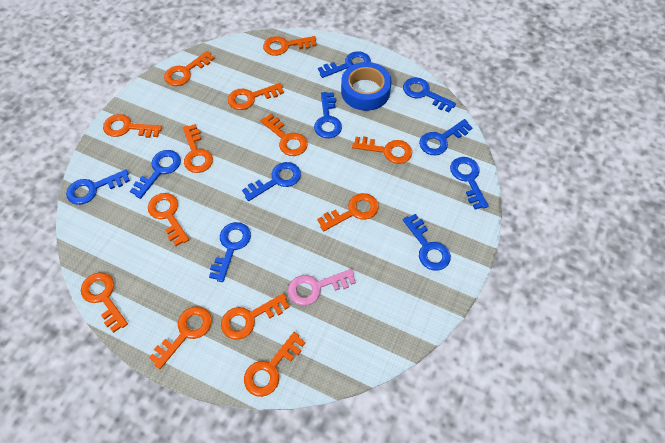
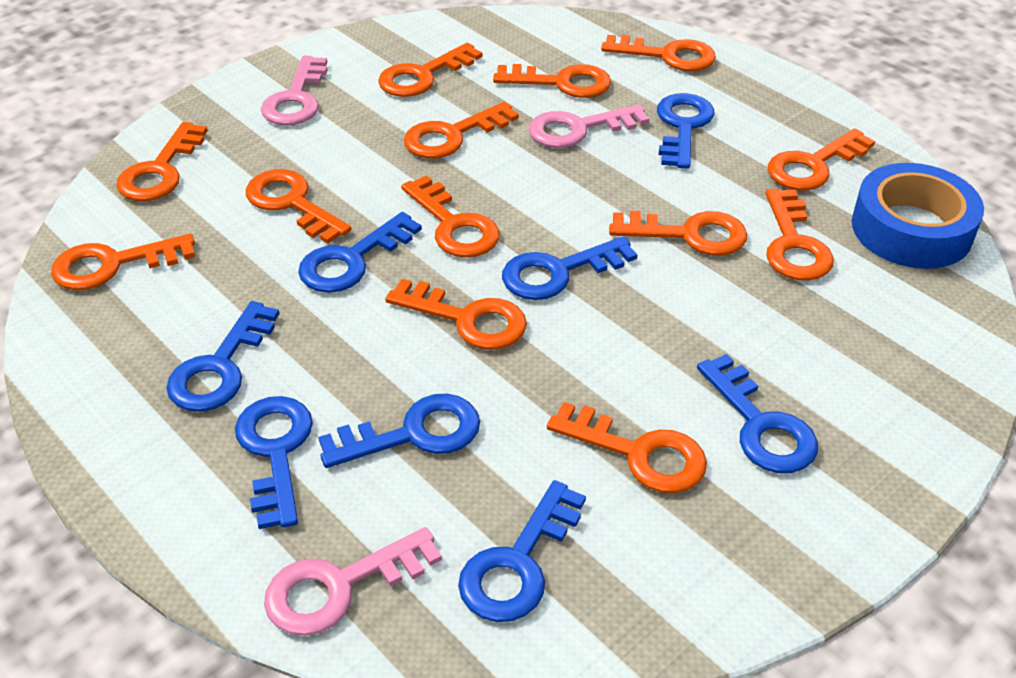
blue key: 10 -> 8
pink key: 1 -> 3

